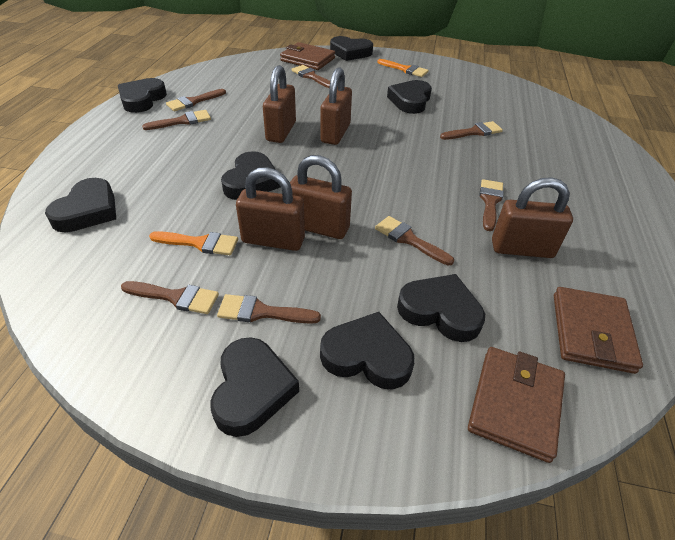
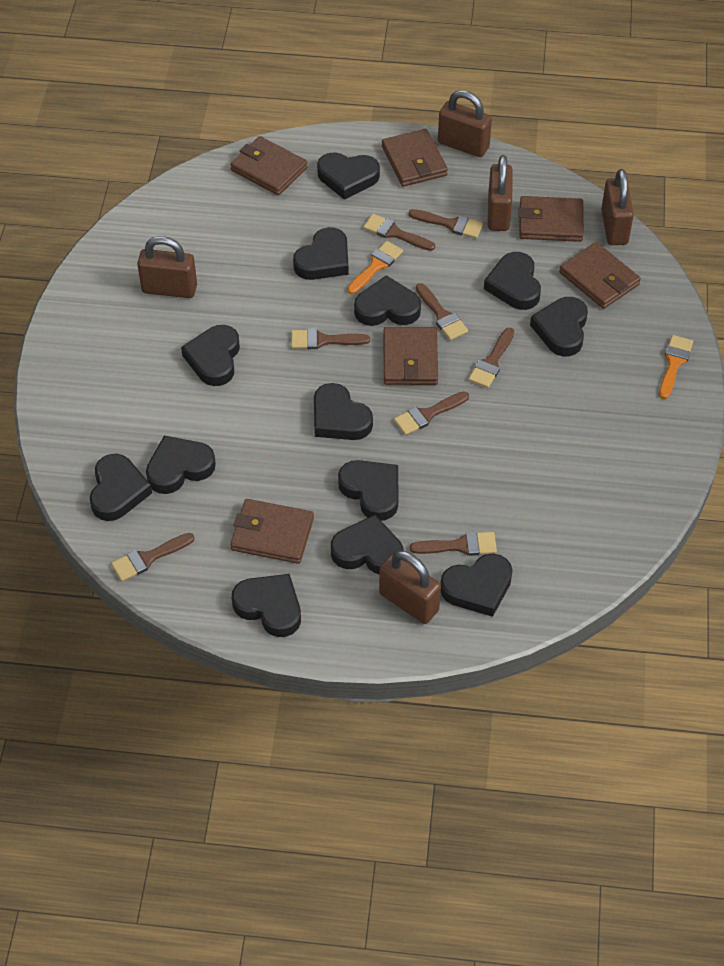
black heart: 8 -> 13
brown wallet: 3 -> 6

